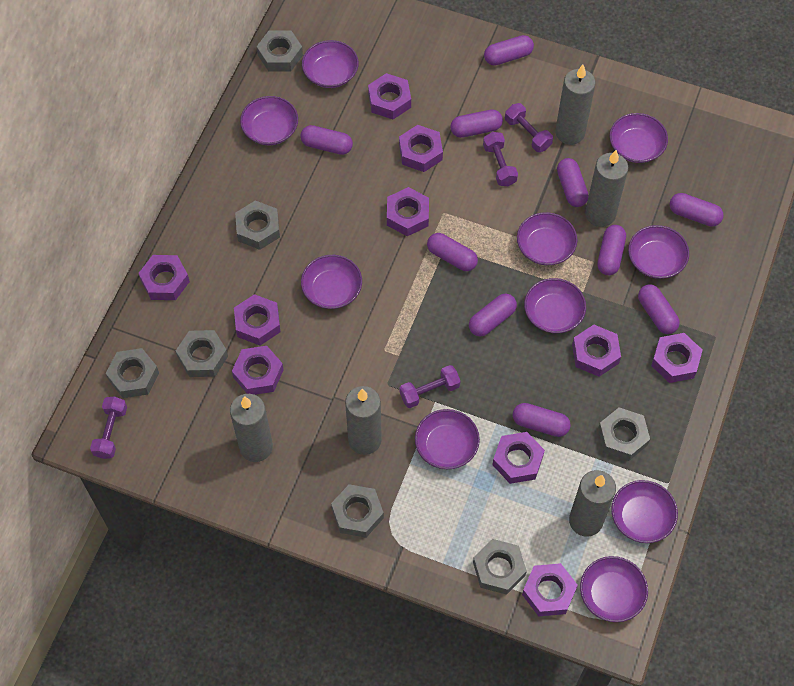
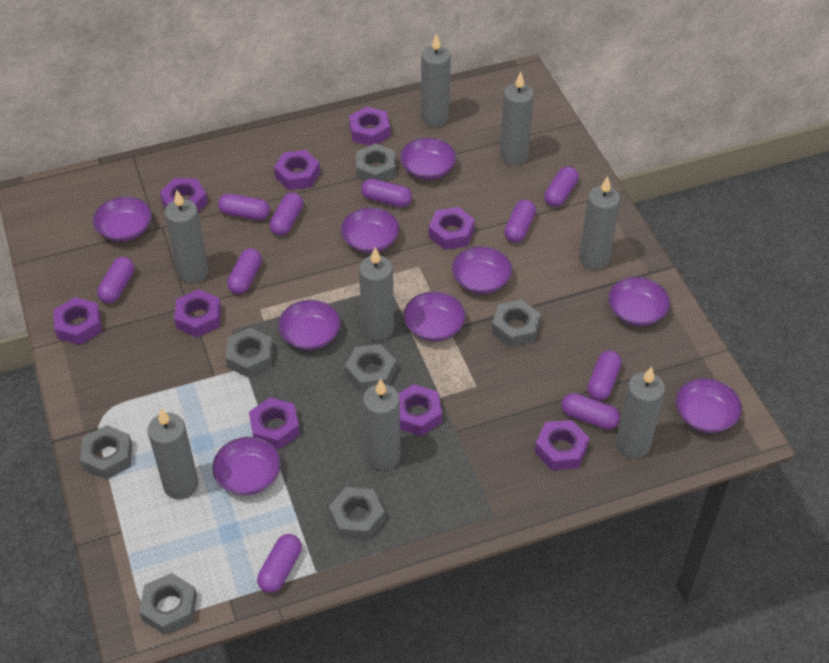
grey candle: 5 -> 8
purple bowl: 10 -> 9
purple dumbbell: 4 -> 0
purple nut: 10 -> 9

